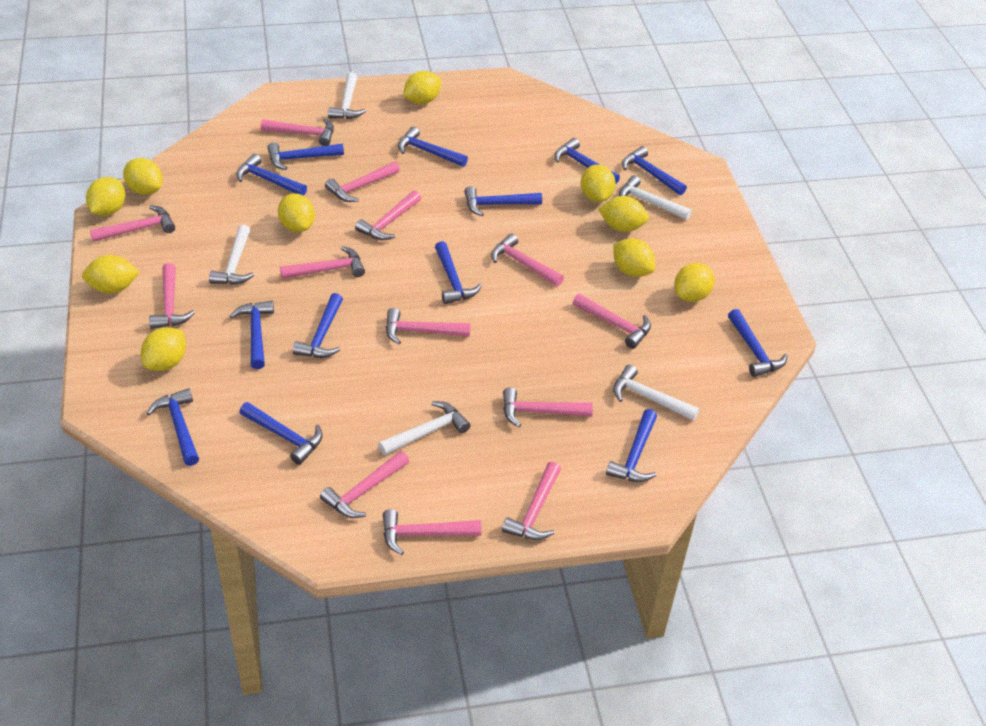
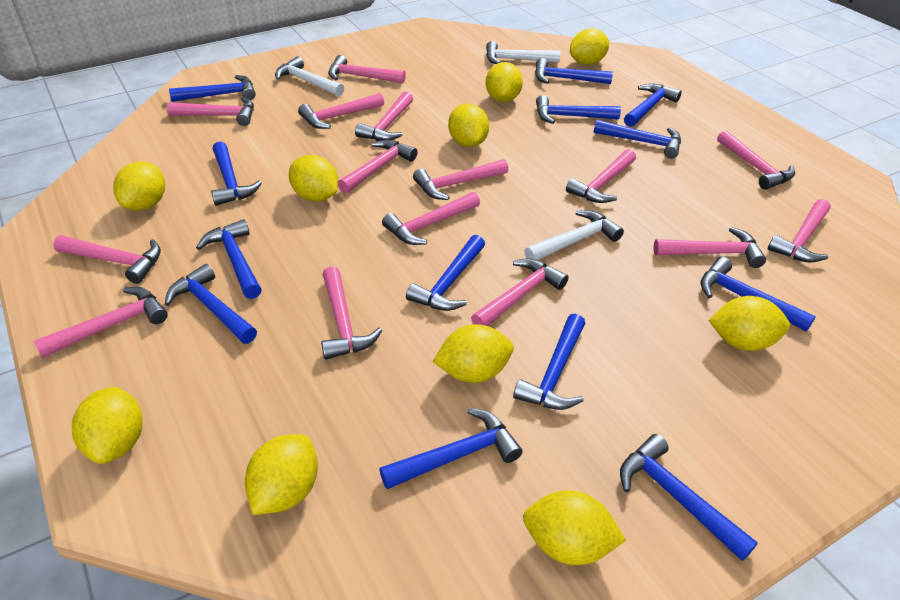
pink hammer: 13 -> 15
white hammer: 5 -> 3

